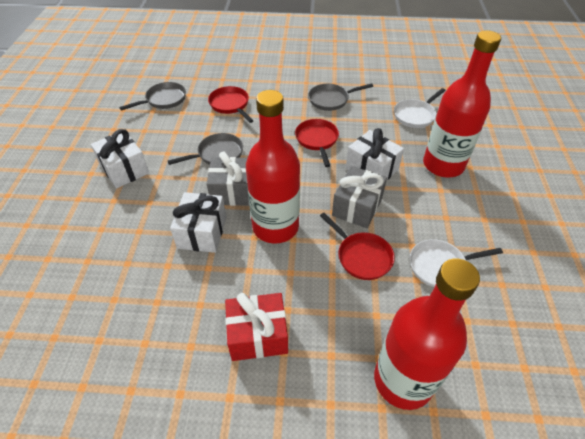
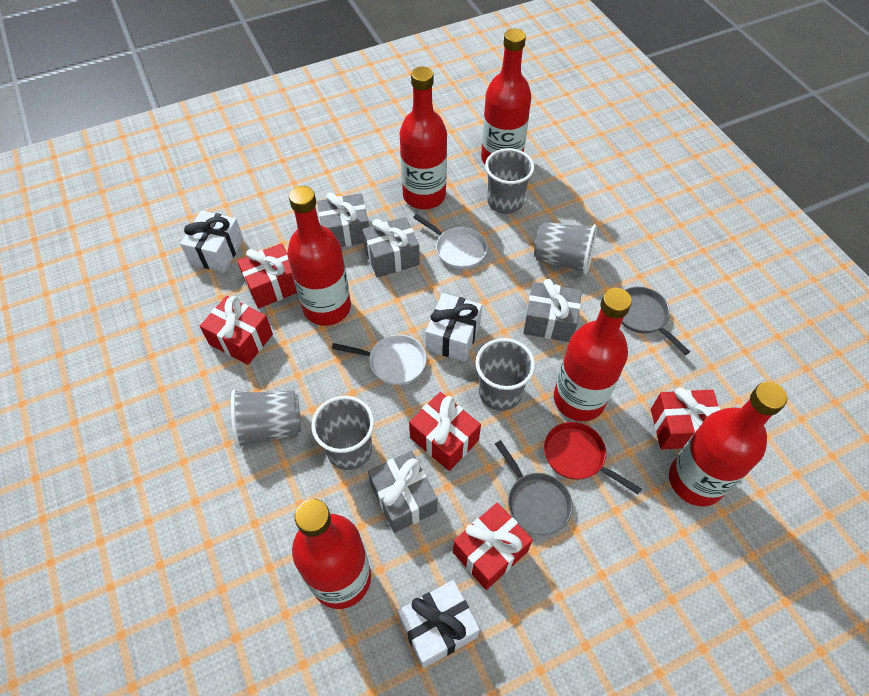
grey cup: 0 -> 5
grey gift: 2 -> 4
grey pan: 3 -> 2
red bottle: 3 -> 6
red gift: 1 -> 5
red pan: 3 -> 1

